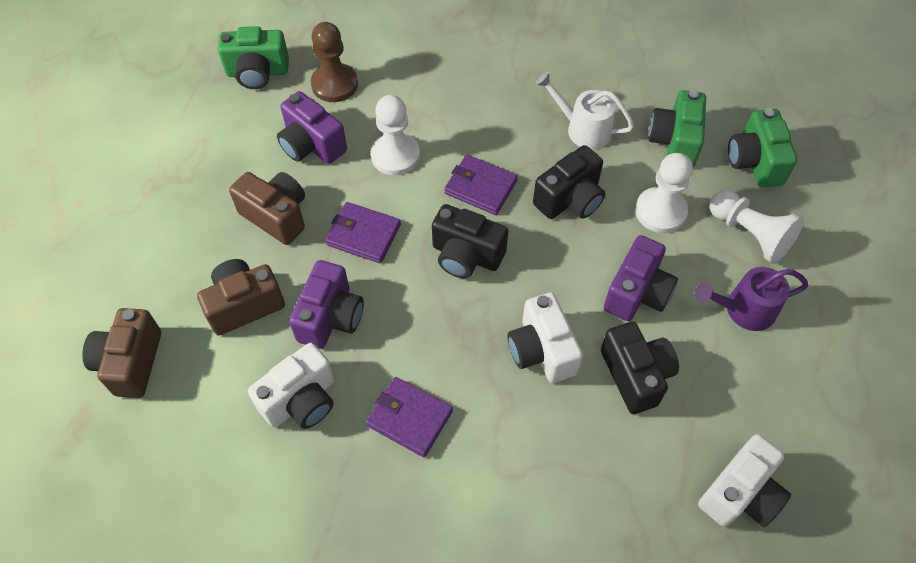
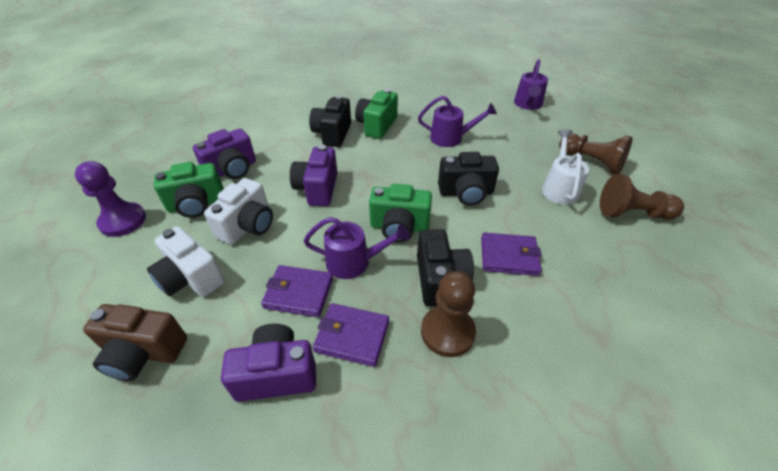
brown camera: 3 -> 1
brown pawn: 1 -> 3
purple pawn: 0 -> 1
purple watering can: 1 -> 3
white camera: 3 -> 2
white pawn: 3 -> 0

